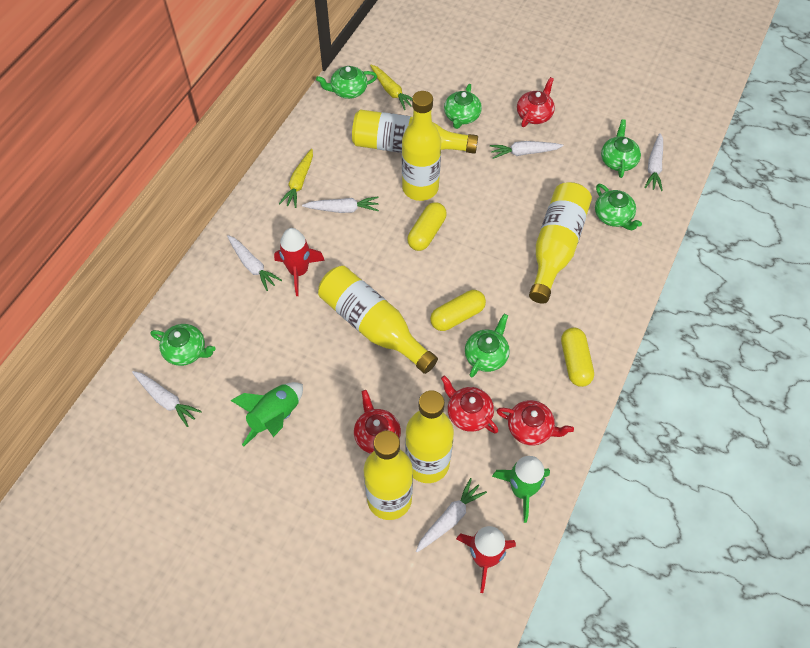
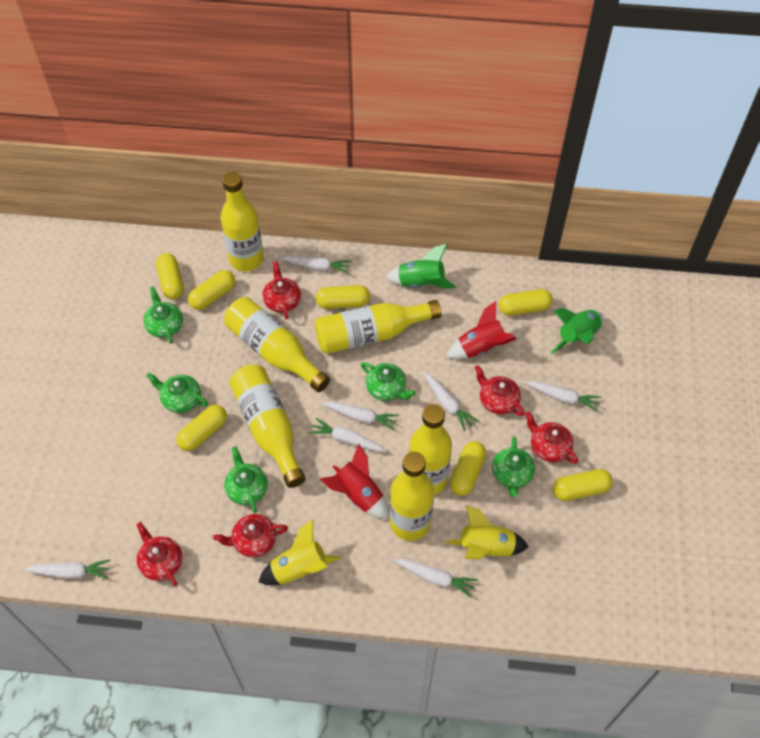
green teapot: 6 -> 5
red teapot: 4 -> 5
white carrot: 6 -> 7
yellow capsule: 3 -> 7
yellow carrot: 2 -> 0
yellow rocket: 0 -> 2

